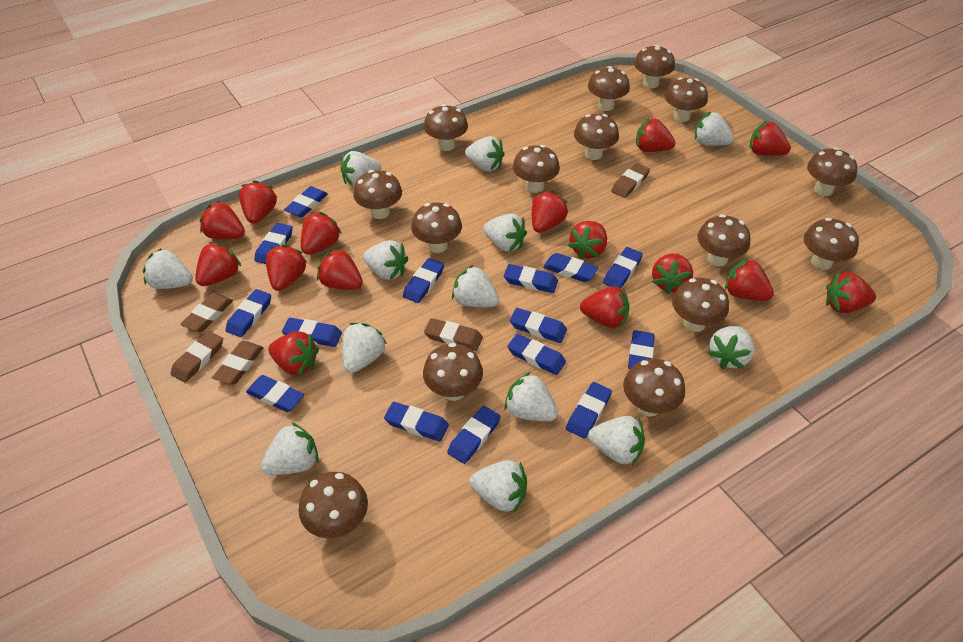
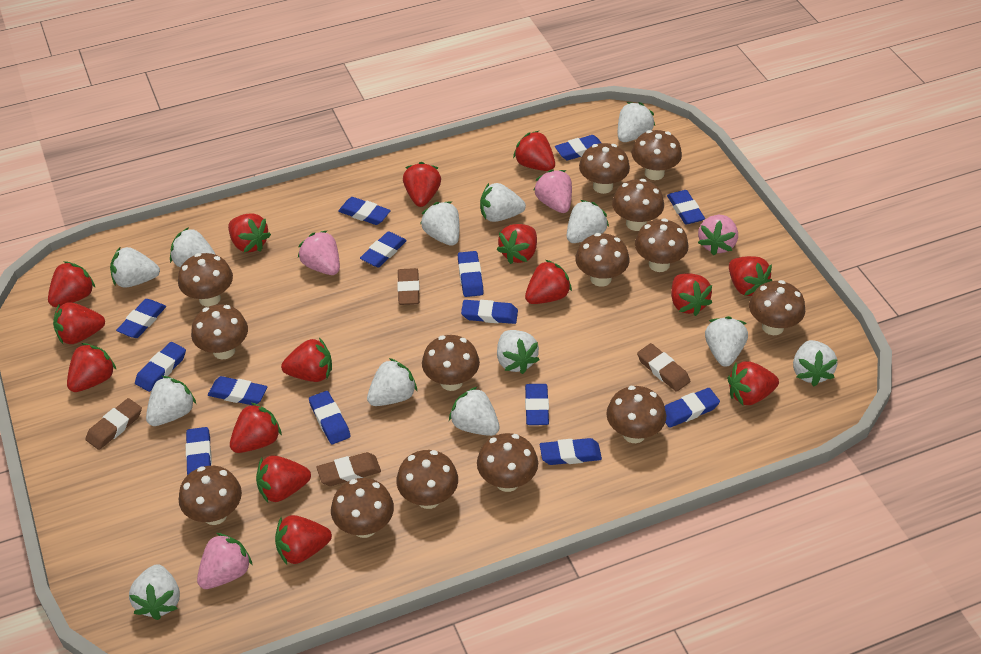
blue eraser: 15 -> 14
brown eraser: 5 -> 4
brown mushroom: 15 -> 14
pink strawberry: 0 -> 4

